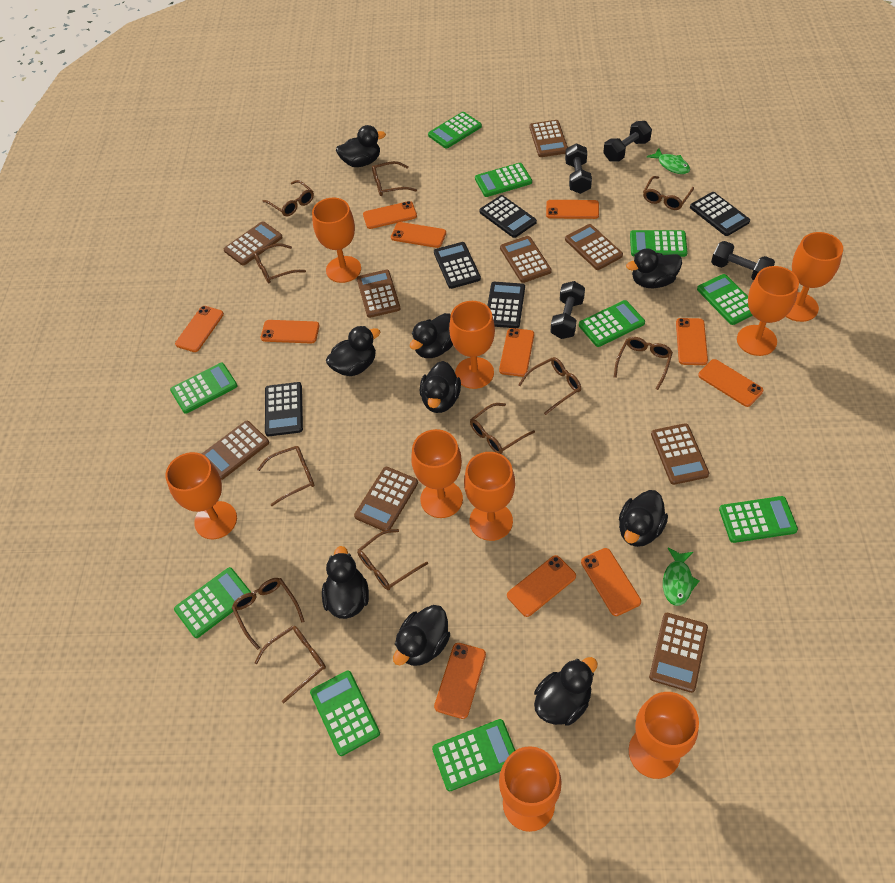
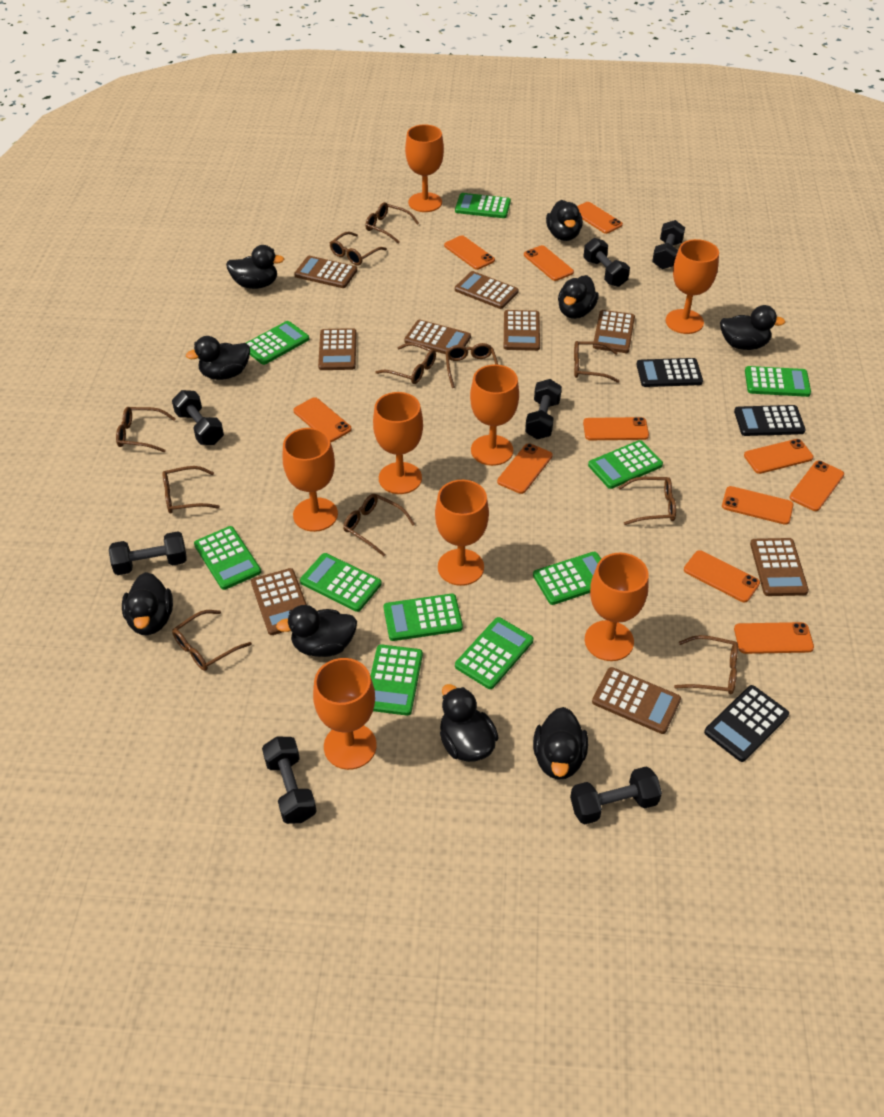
black calculator: 5 -> 3
black dumbbell: 4 -> 7
green fish: 2 -> 0
orange goblet: 9 -> 8

